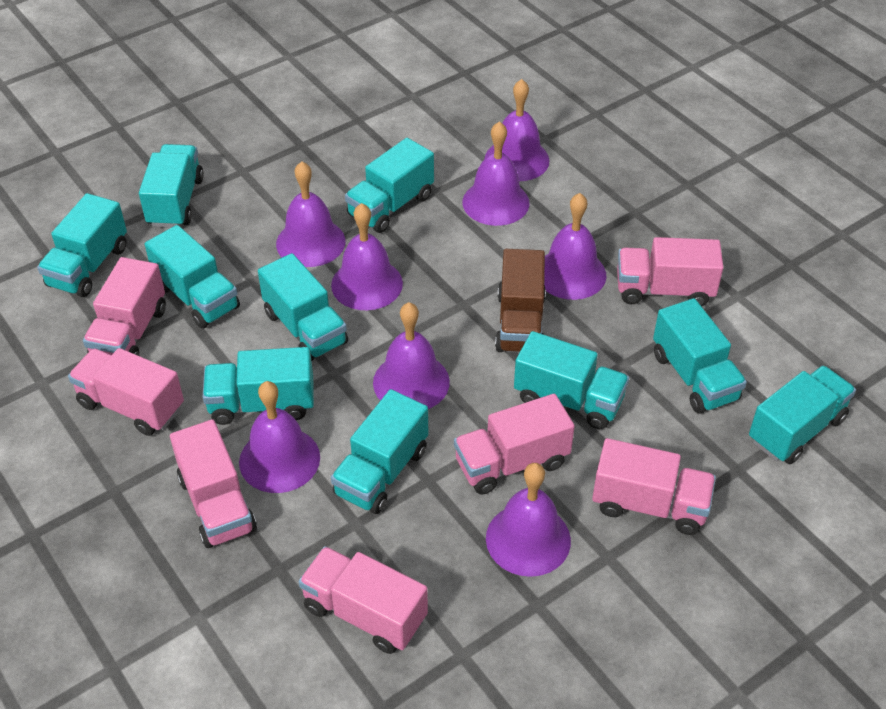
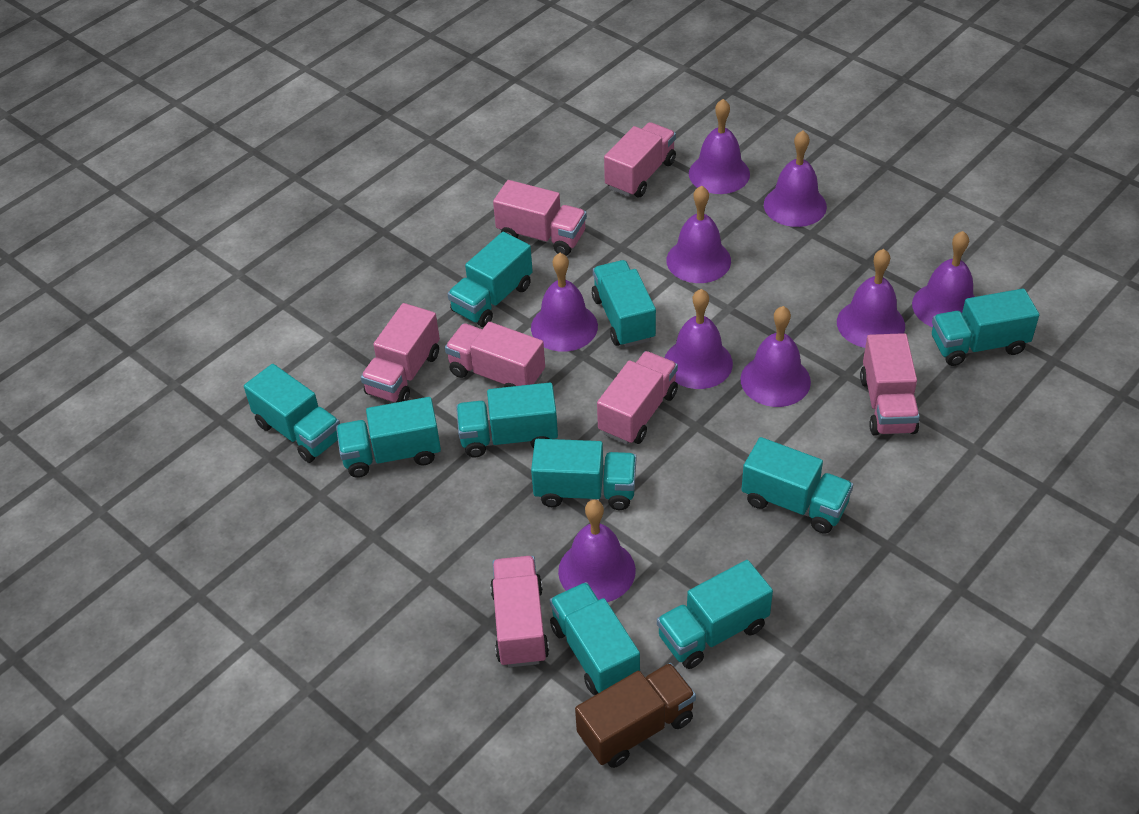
purple bell: 8 -> 9

